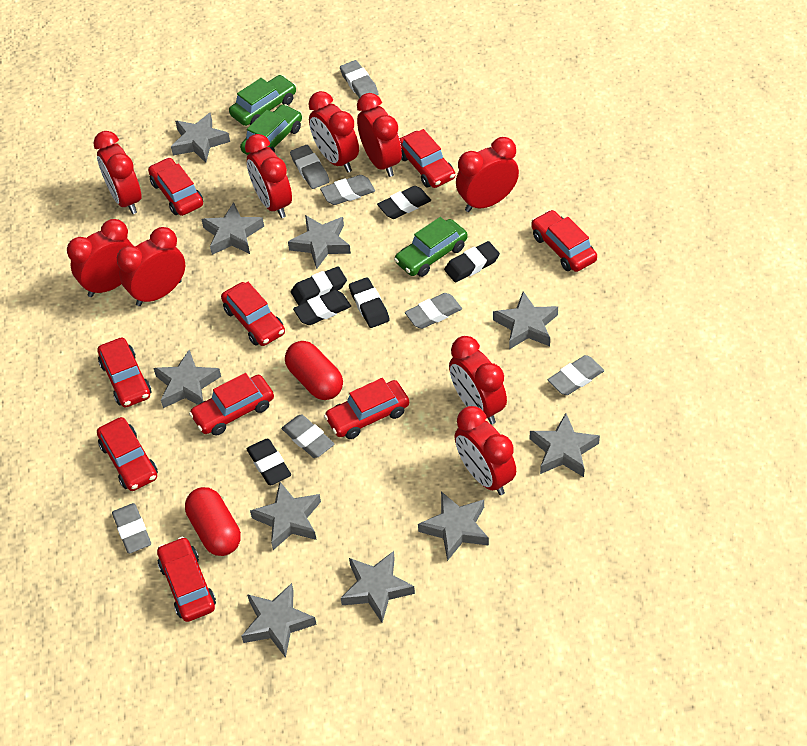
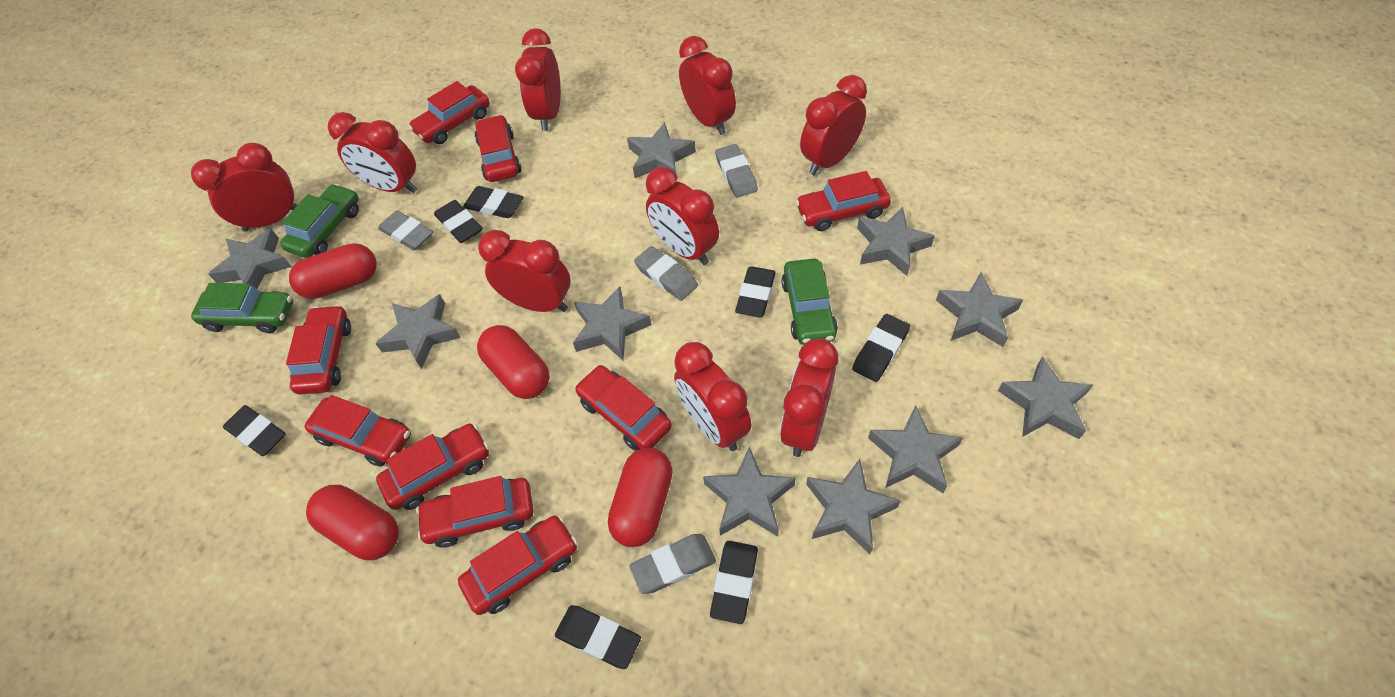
black eraser: 6 -> 7
grey eraser: 7 -> 4
red capsule: 2 -> 4

